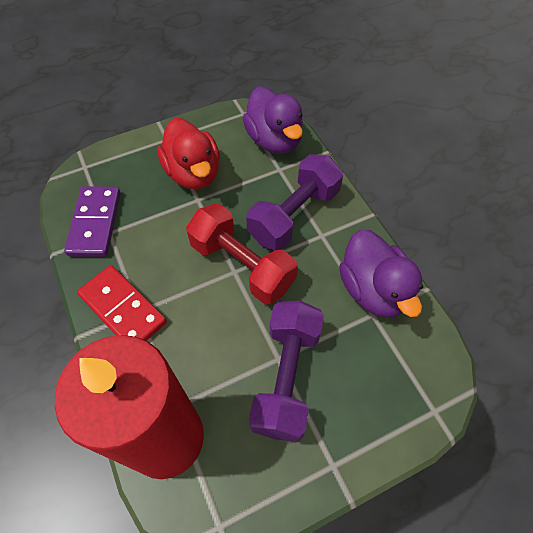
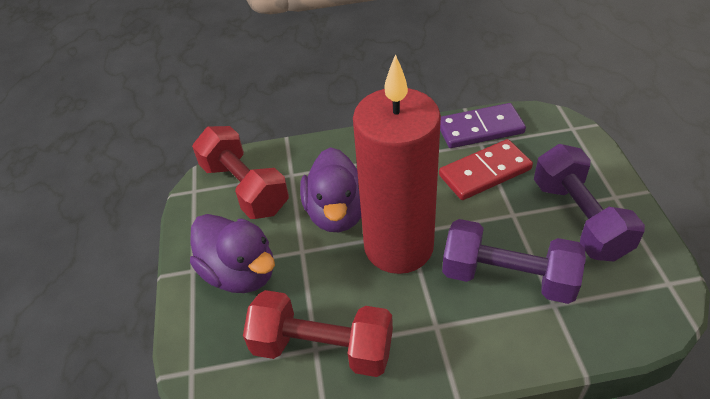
red duck: 1 -> 0
red dumbbell: 1 -> 2

